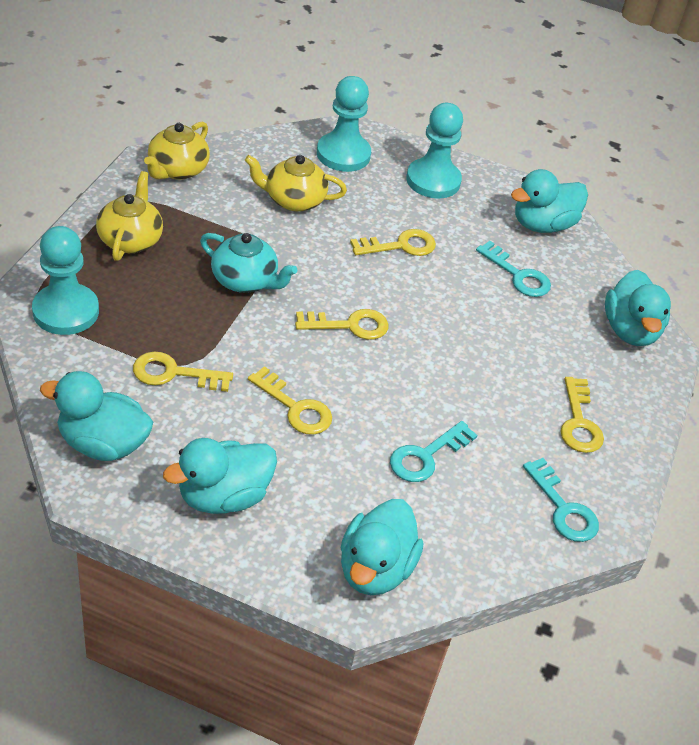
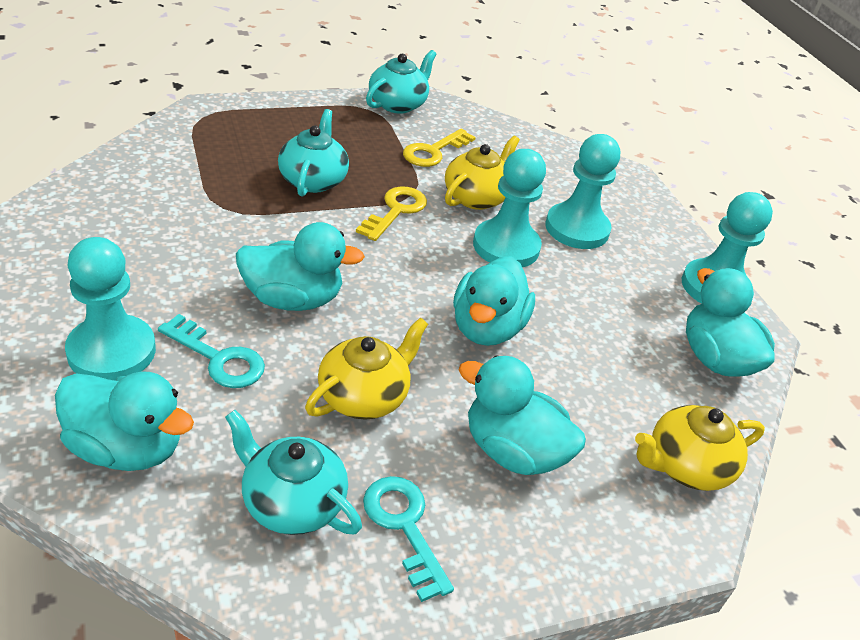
turquoise key: 3 -> 2
turquoise pawn: 3 -> 4
turquoise teapot: 1 -> 3
yellow key: 5 -> 2

